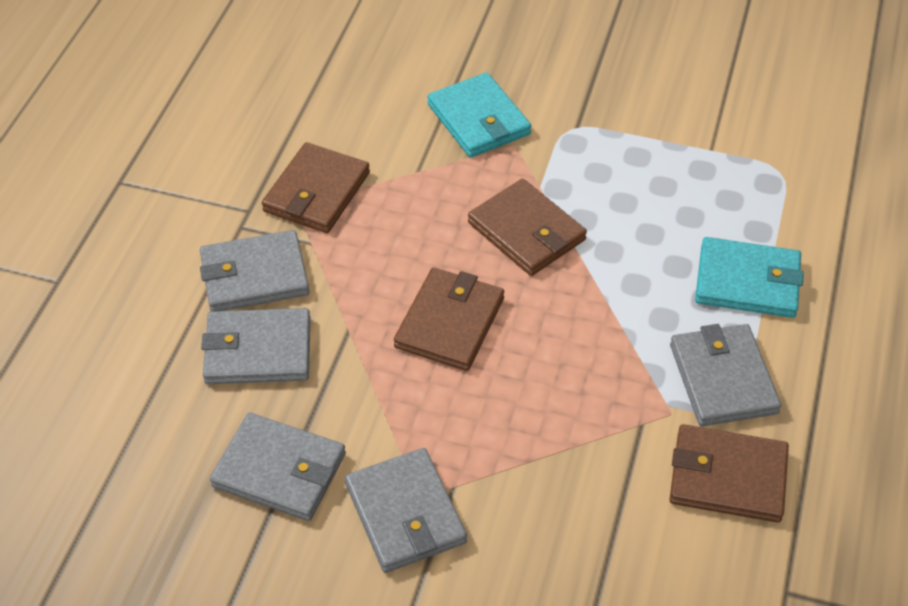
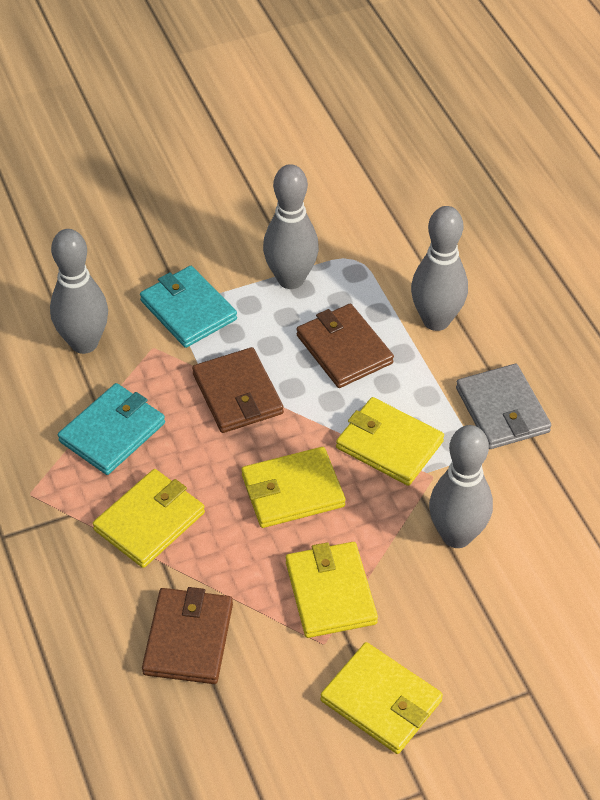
brown wallet: 4 -> 3
grey bowling pin: 0 -> 4
grey wallet: 5 -> 1
yellow wallet: 0 -> 5

